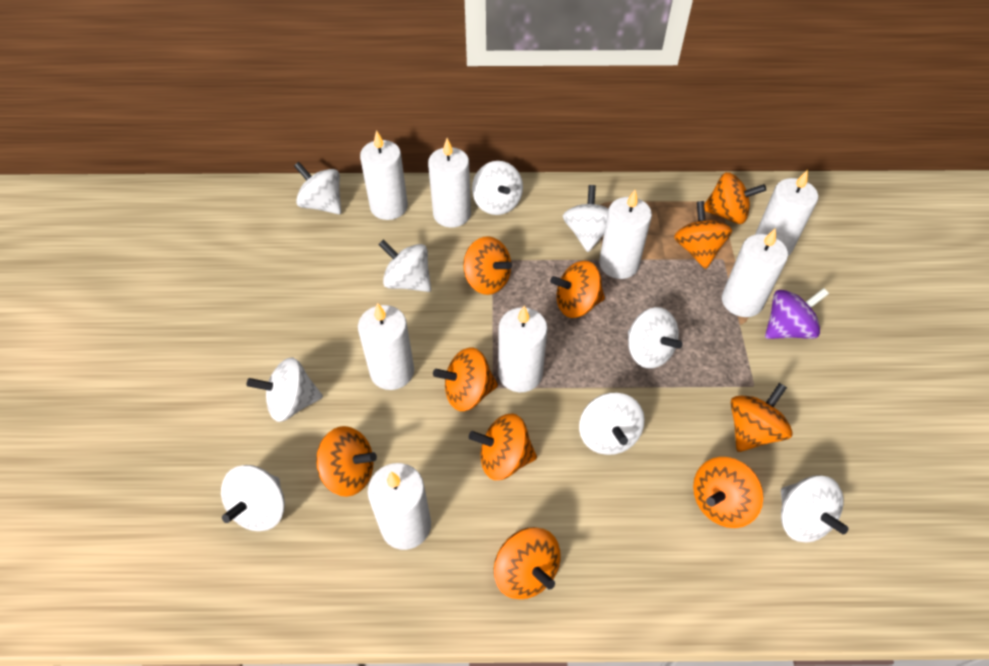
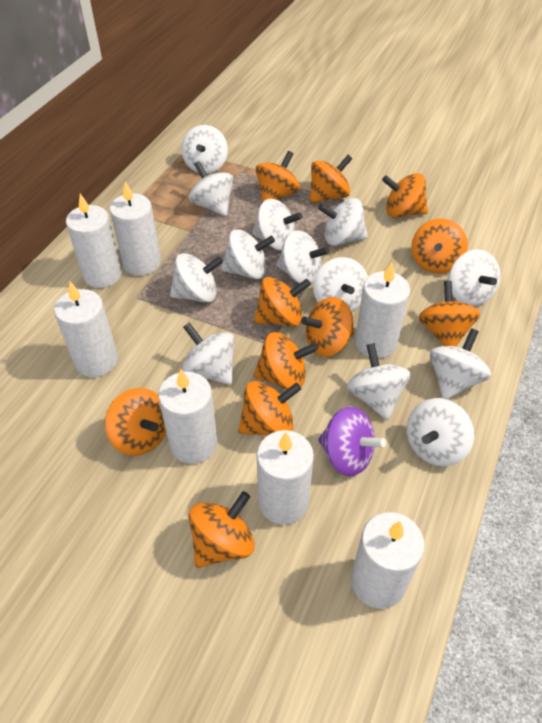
orange spinning top: 10 -> 11
white candle: 8 -> 7
white spinning top: 9 -> 13

